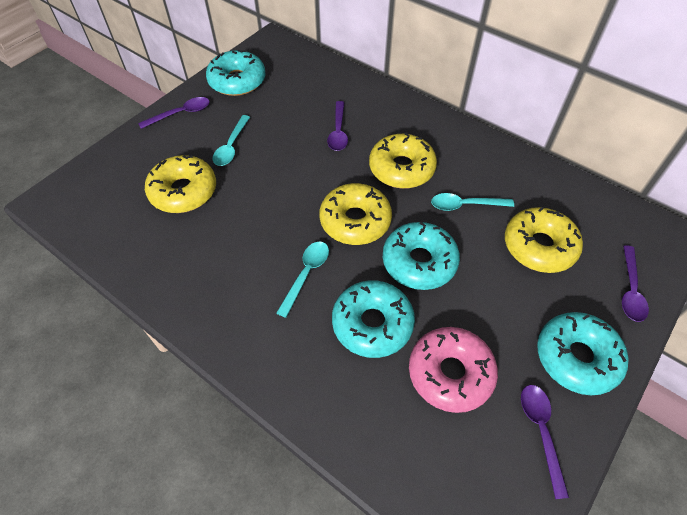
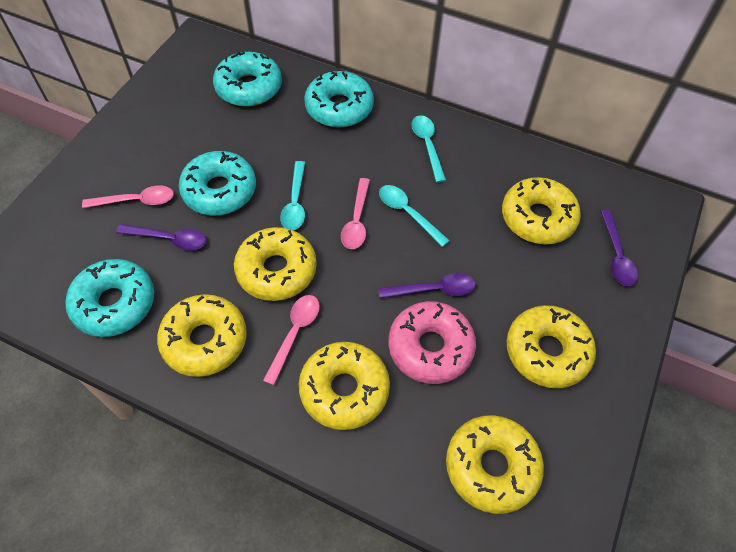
pink spoon: 0 -> 3
purple spoon: 4 -> 3
yellow donut: 4 -> 6

